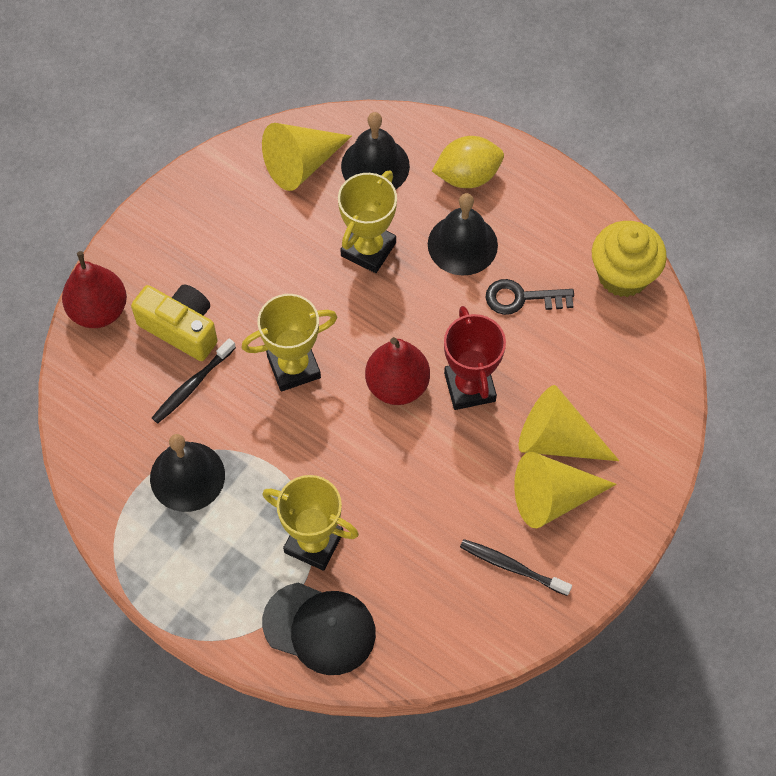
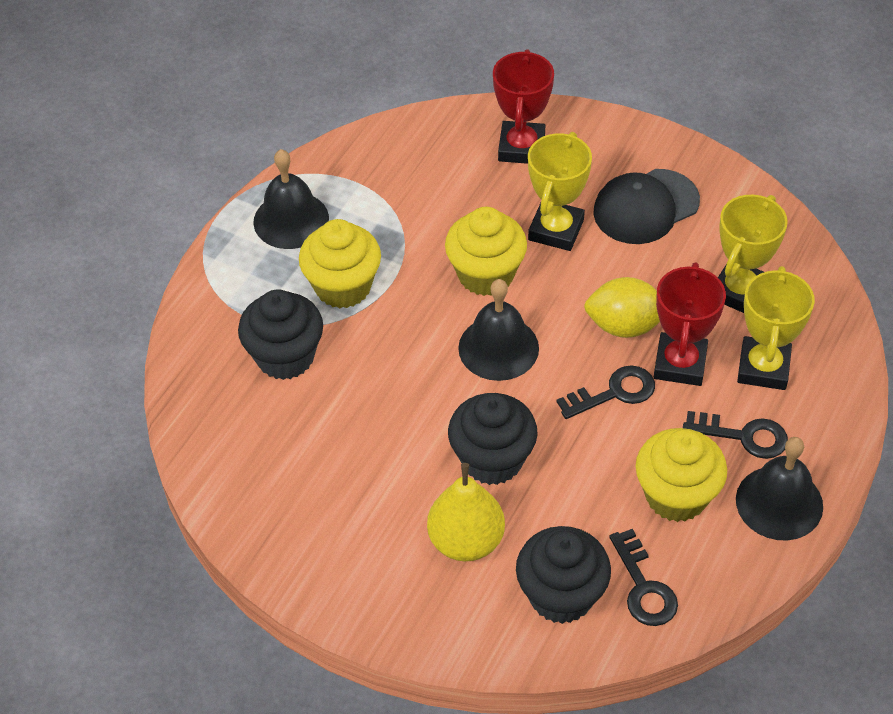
black cupcake: 0 -> 3
black key: 1 -> 3
black toothbrush: 2 -> 0
red pear: 2 -> 0
red trophy: 1 -> 2
yellow camera: 1 -> 0
yellow cone: 3 -> 0
yellow cupcake: 1 -> 3
yellow pear: 0 -> 1

